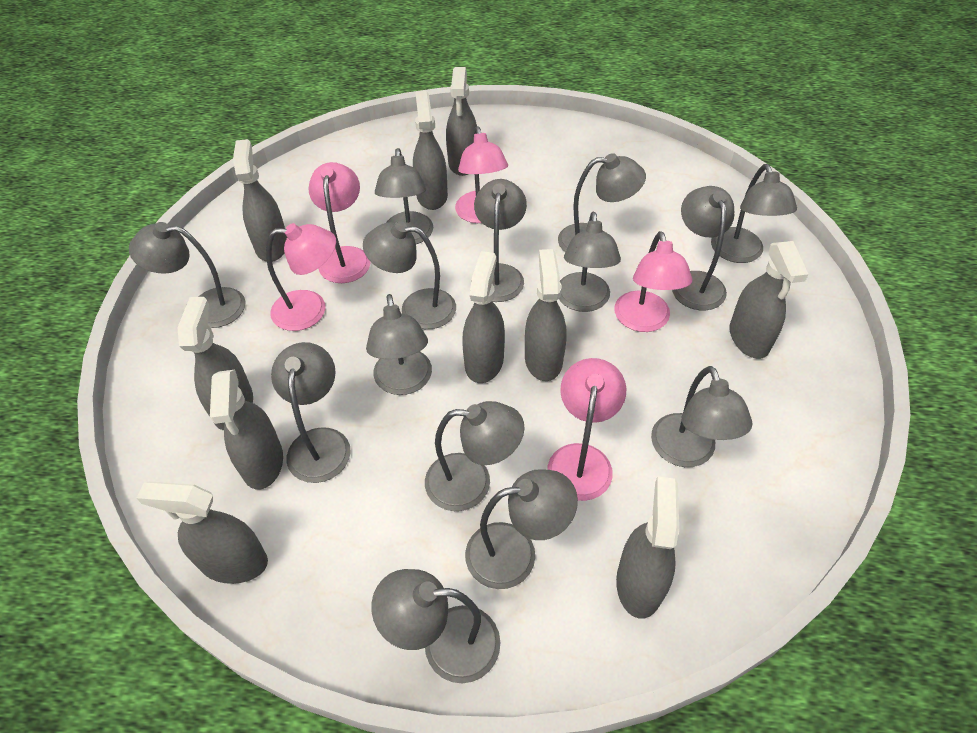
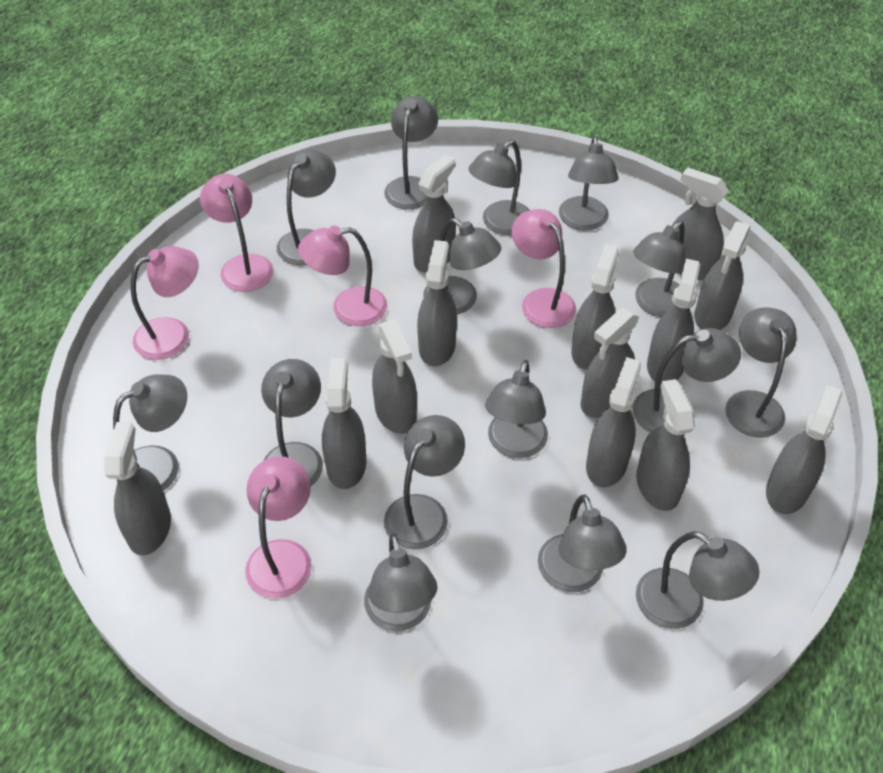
grey lamp: 14 -> 15
grey spray bottle: 10 -> 13

